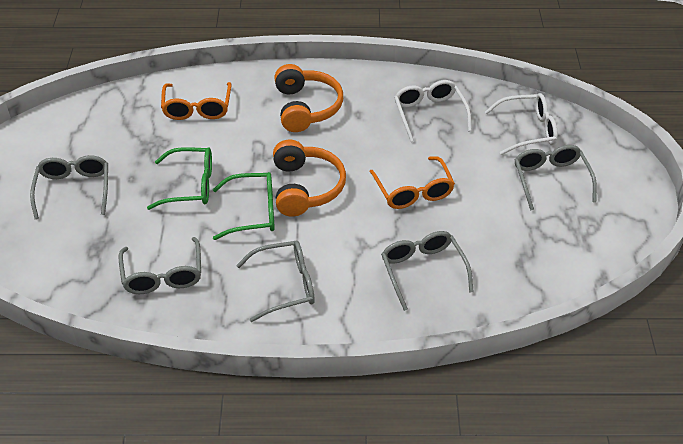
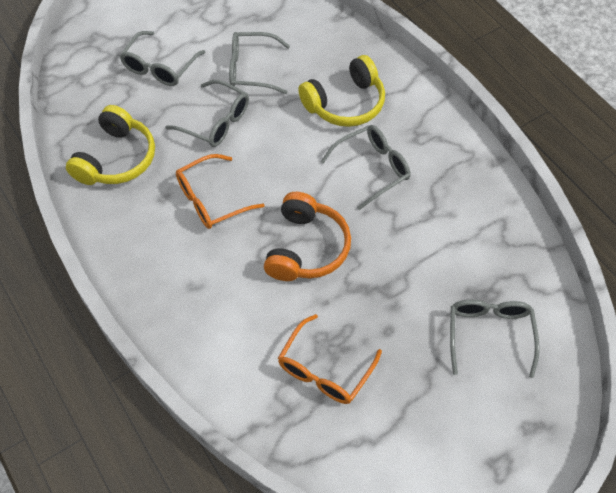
green glasses: 2 -> 0
orange headphones: 2 -> 1
white glasses: 2 -> 0
yellow headphones: 0 -> 2

